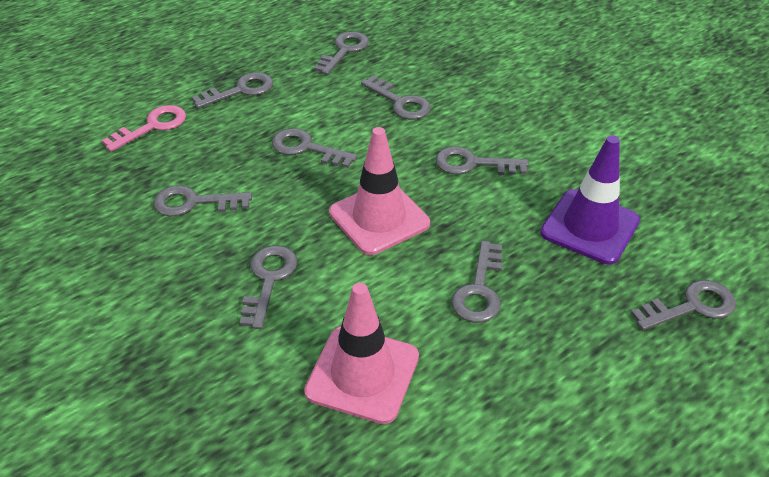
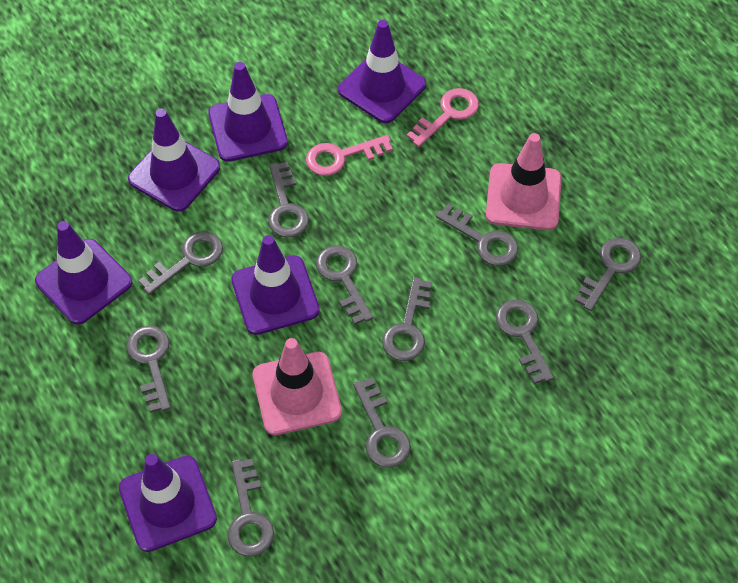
grey key: 9 -> 10
pink key: 1 -> 2
purple traffic cone: 1 -> 6

